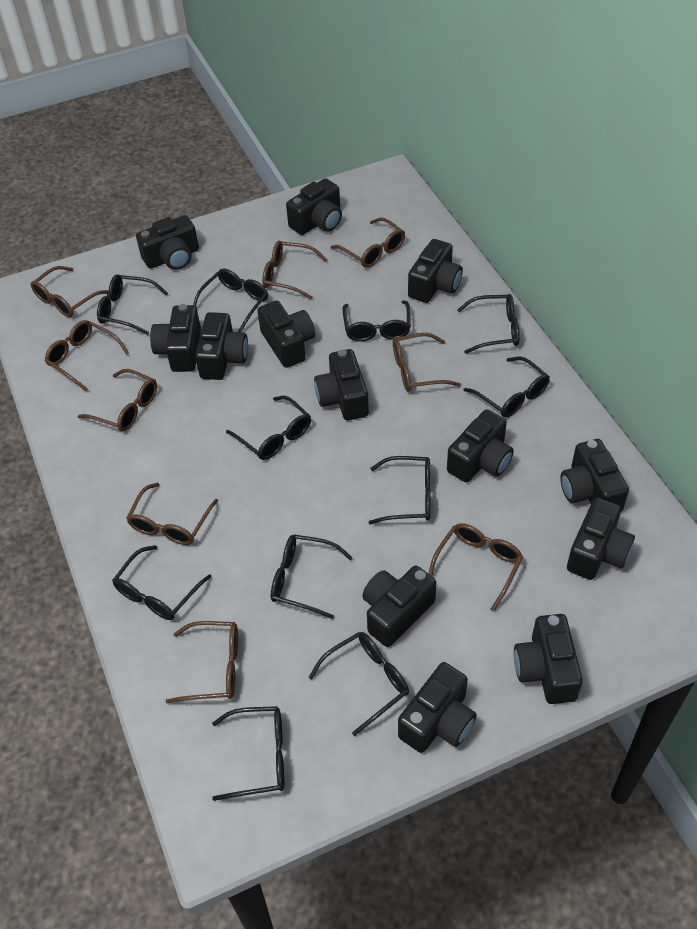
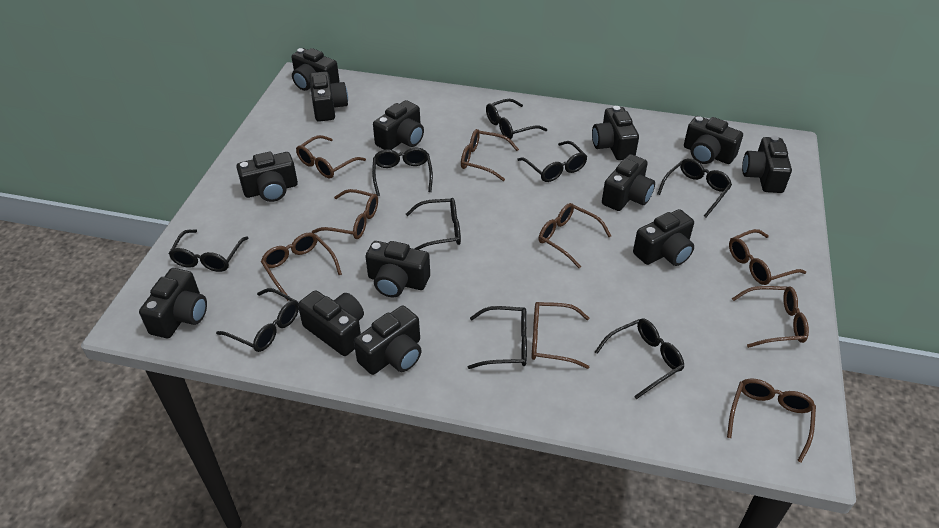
black glasses: 11 -> 9

